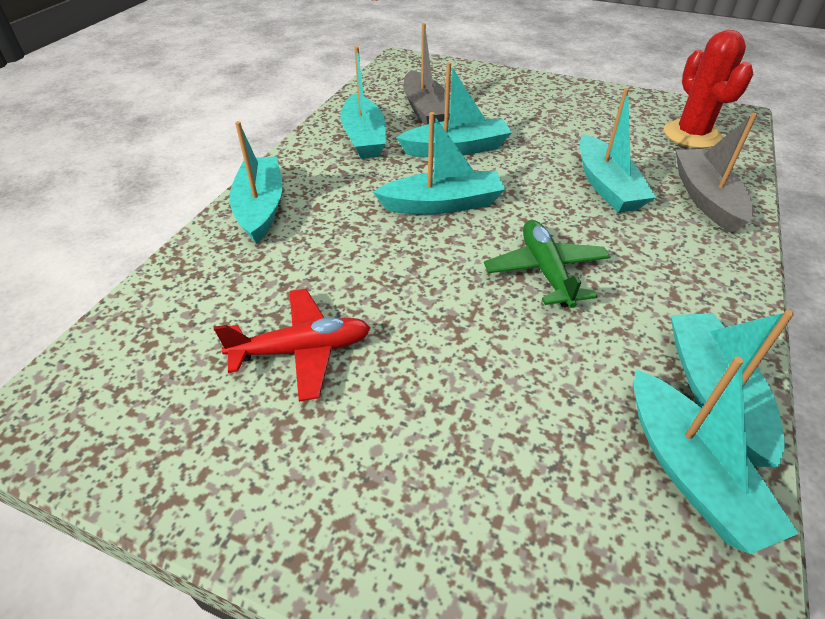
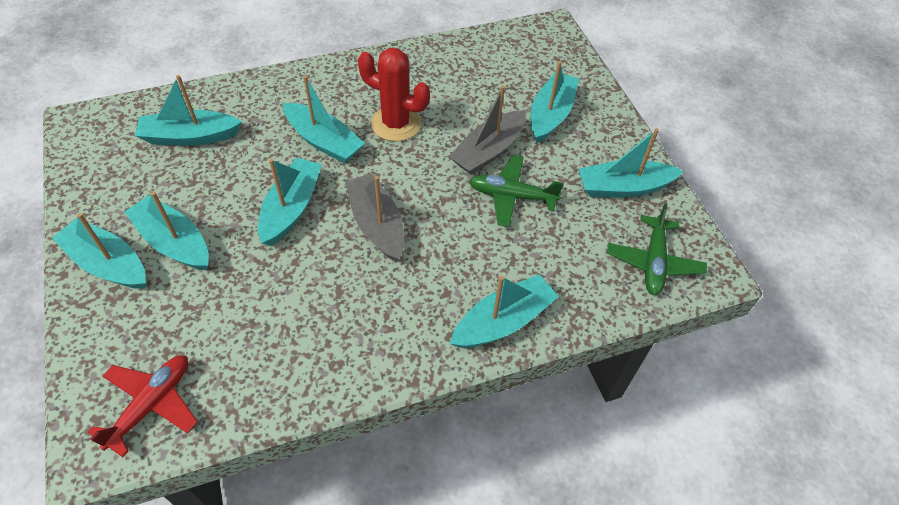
green plane: 1 -> 2
turquoise boat: 7 -> 8

